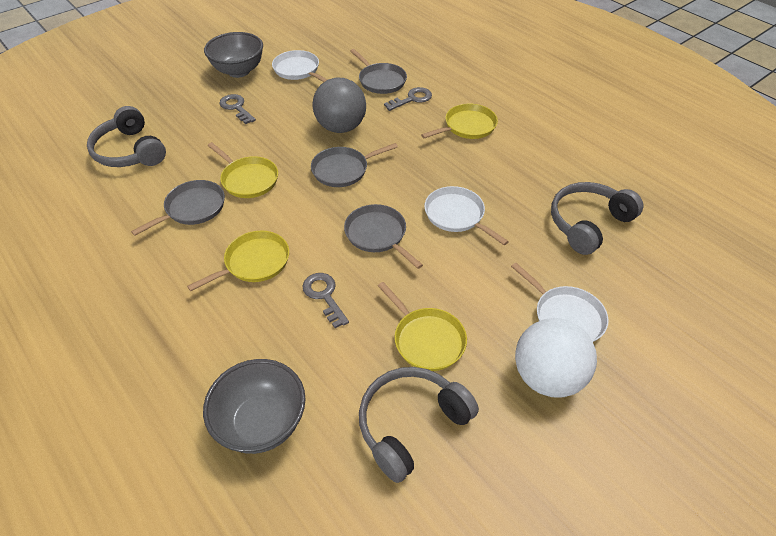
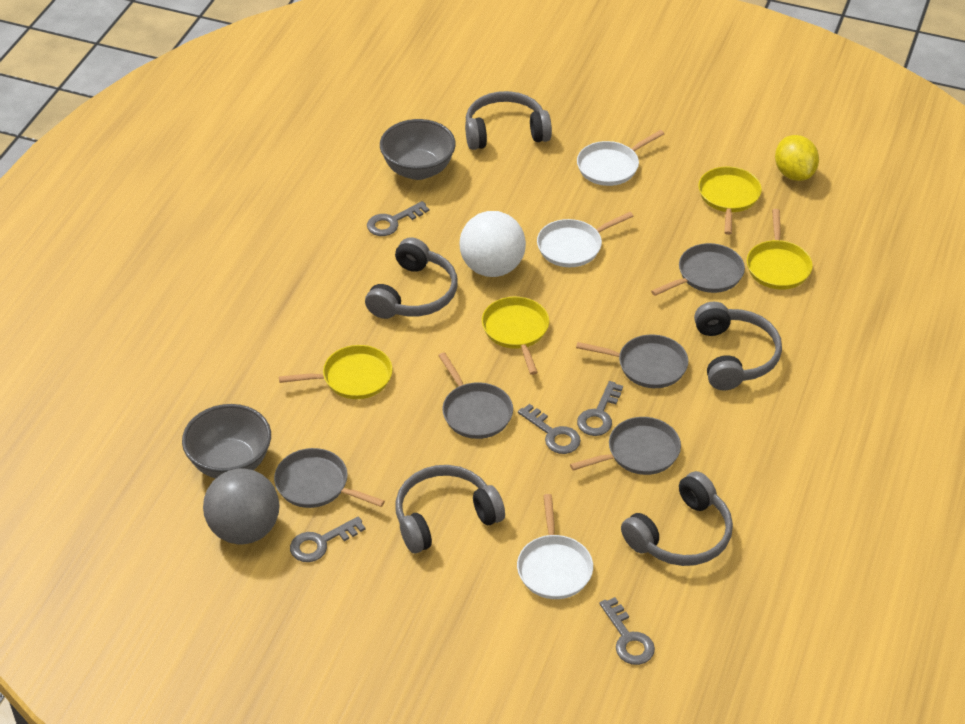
grey headphones: 3 -> 5
grey key: 3 -> 5
grey pan: 4 -> 5
yellow lemon: 0 -> 1

